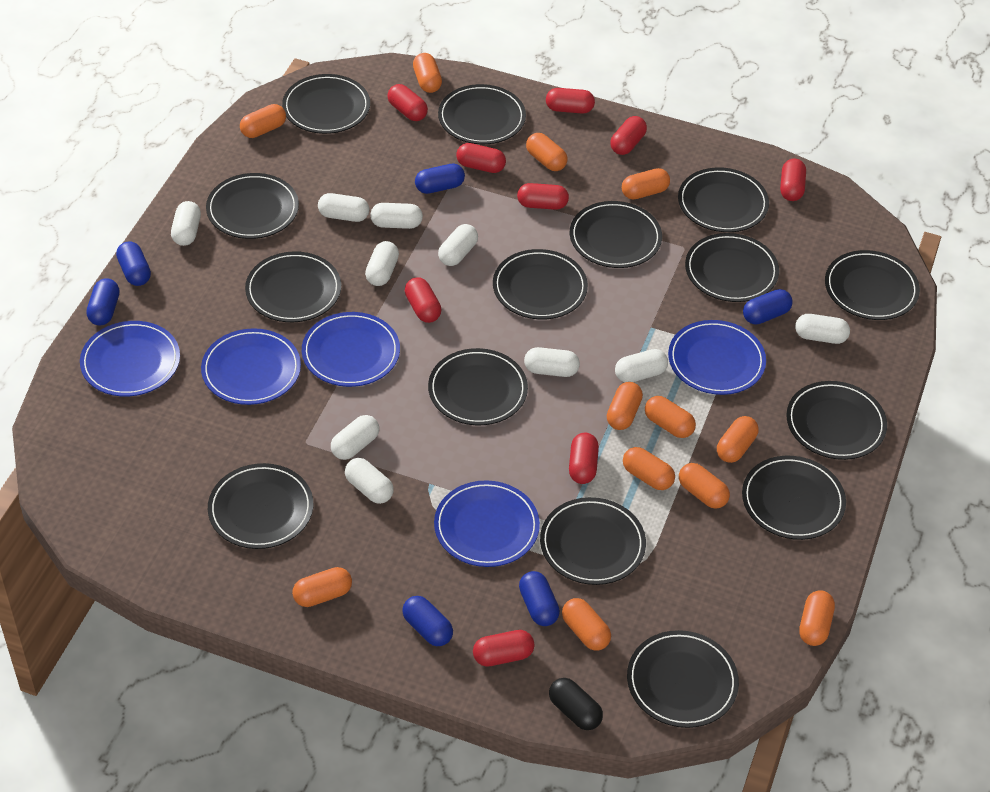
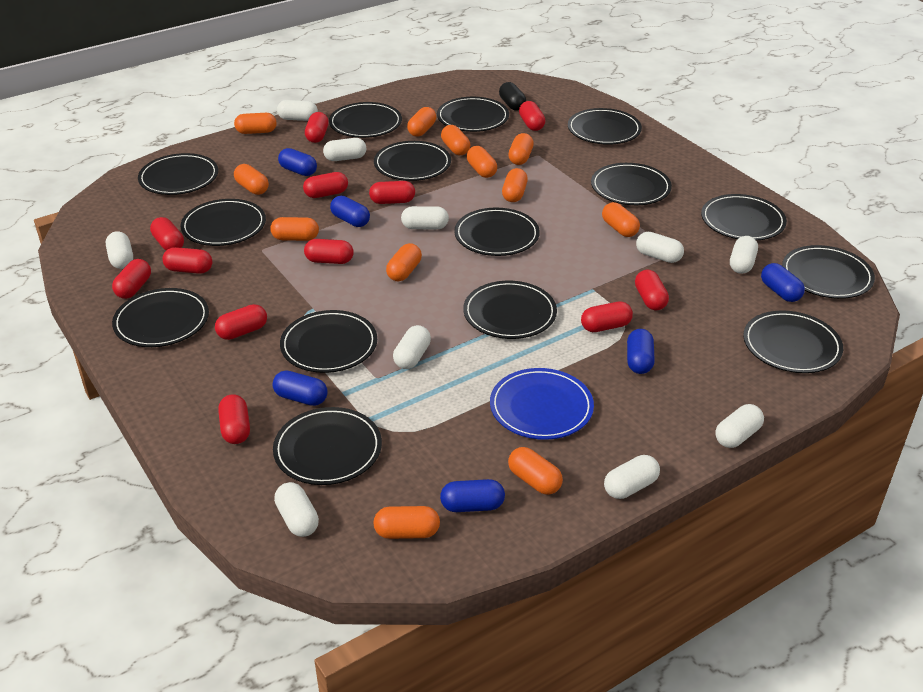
blue plate: 5 -> 1
red capsule: 9 -> 12

